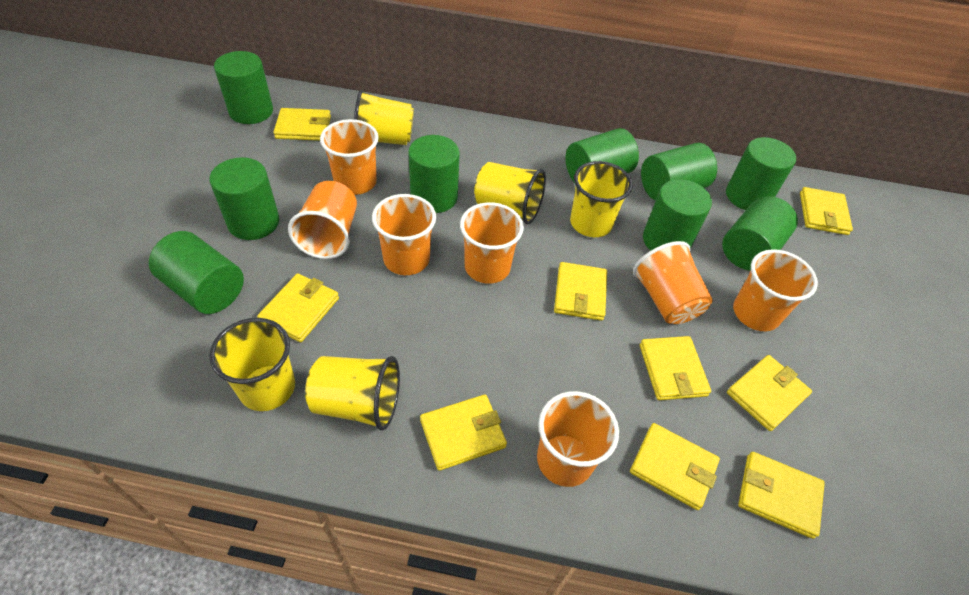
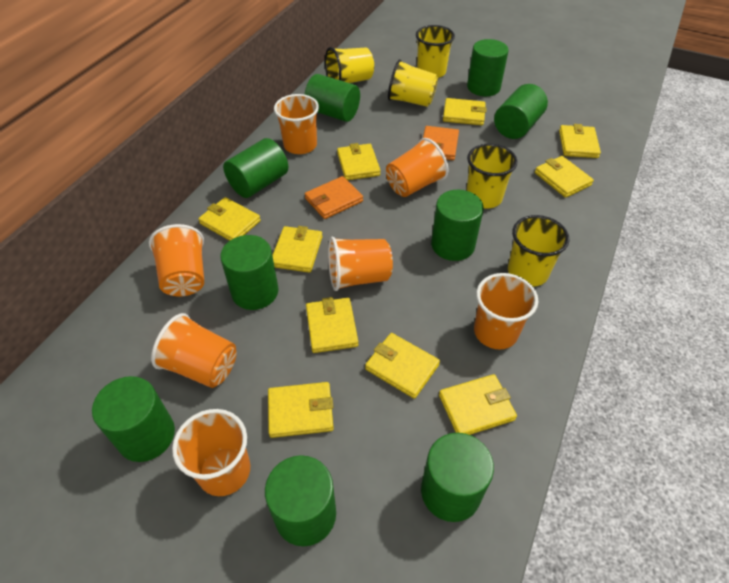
orange wallet: 0 -> 2
yellow wallet: 9 -> 10

